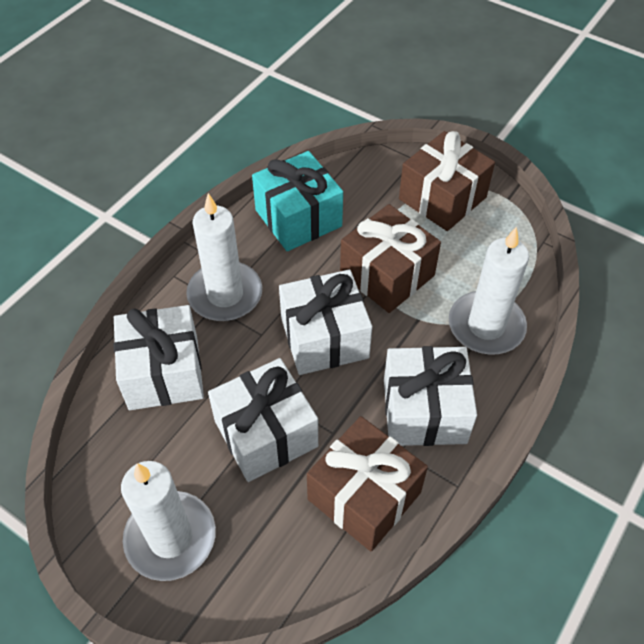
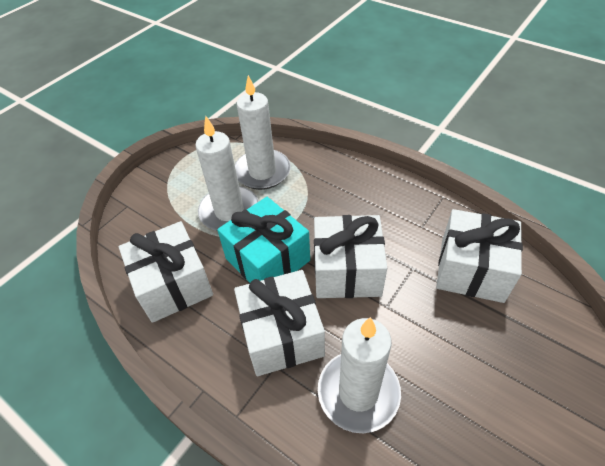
brown gift: 3 -> 0

